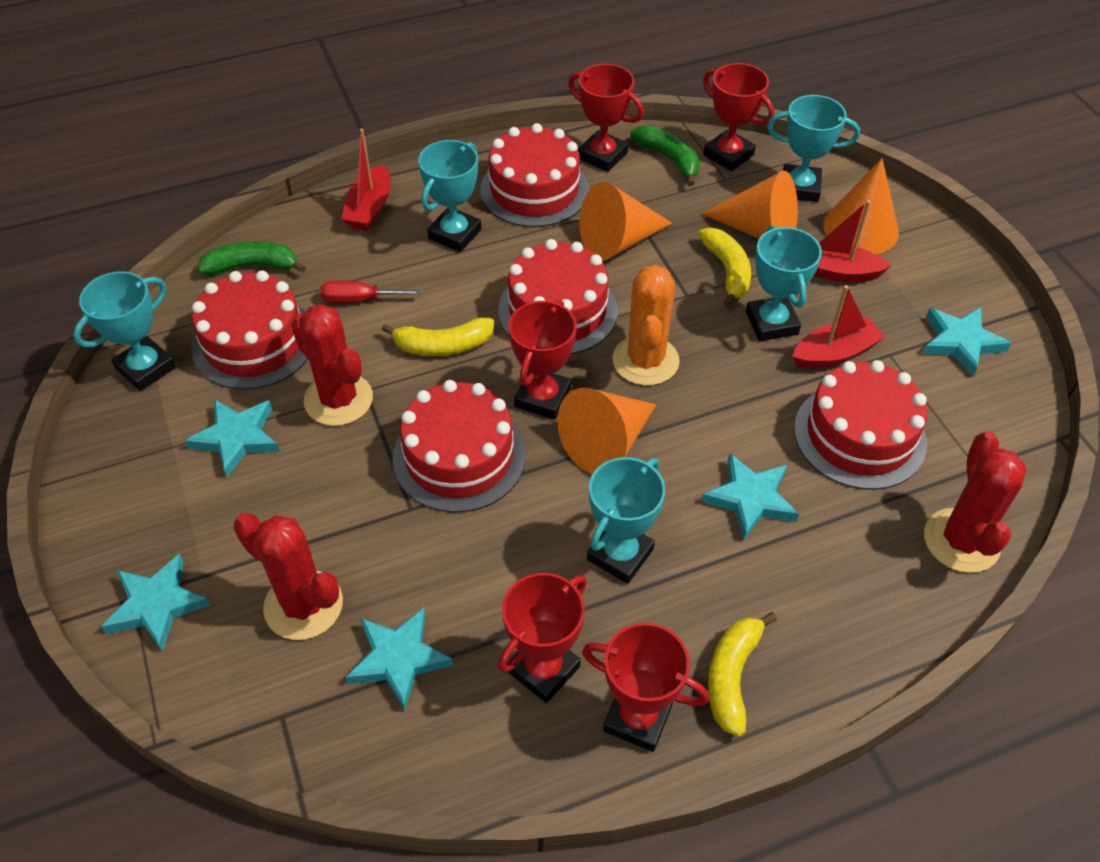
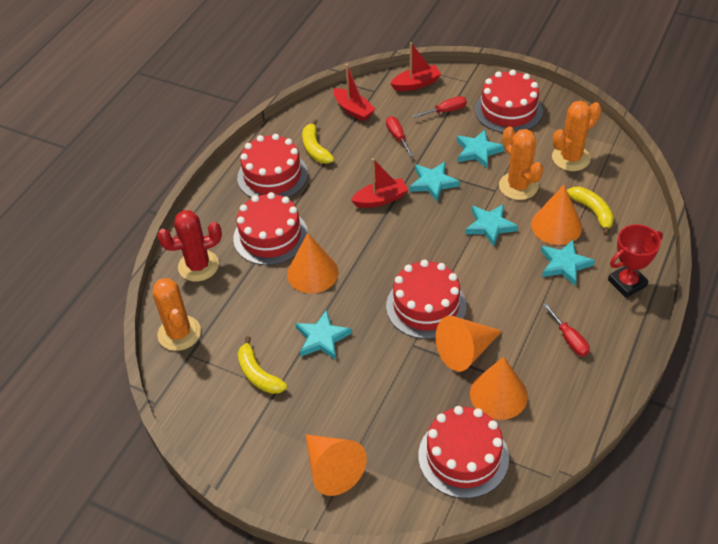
green banana: 2 -> 0
orange cactus: 1 -> 3
orange cone: 4 -> 5
red cactus: 3 -> 1
red screwdriver: 1 -> 3
red trophy: 5 -> 1
turquoise trophy: 5 -> 0

